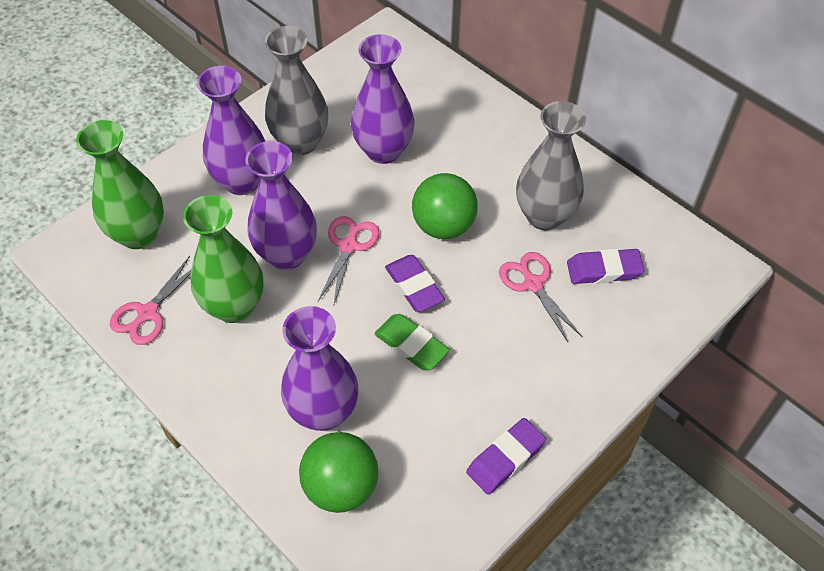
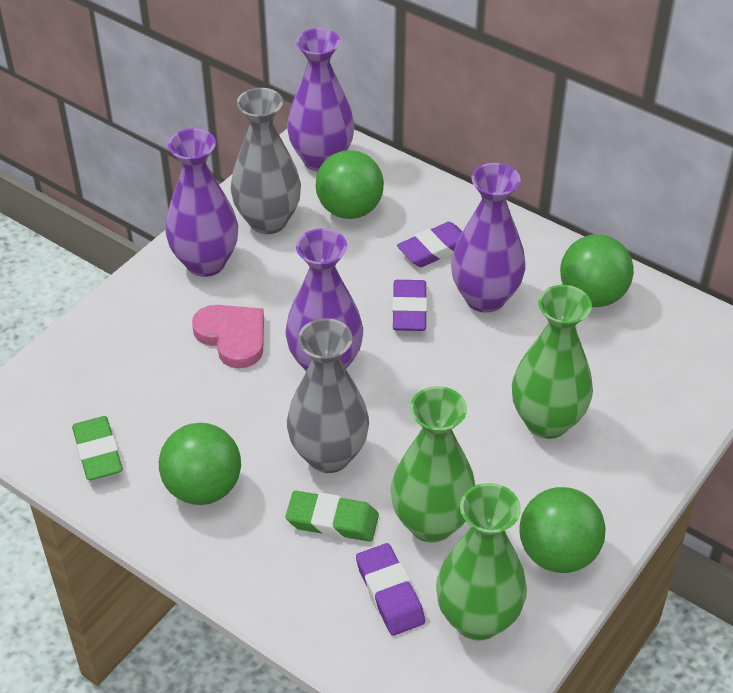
green ball: 2 -> 4
green eraser: 1 -> 2
green vase: 2 -> 3
pink heart: 0 -> 1
pink scissors: 3 -> 0

